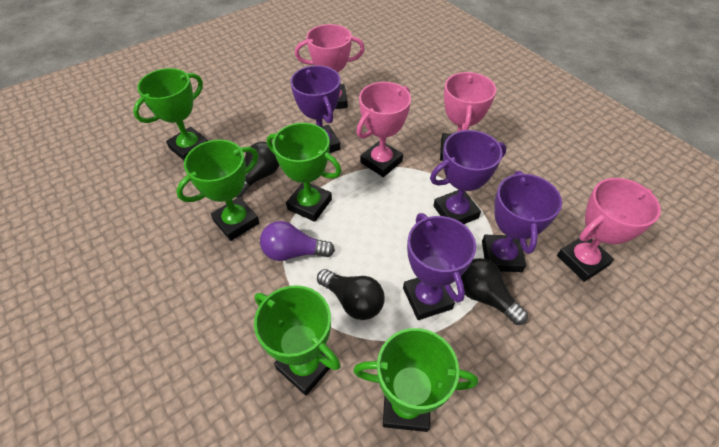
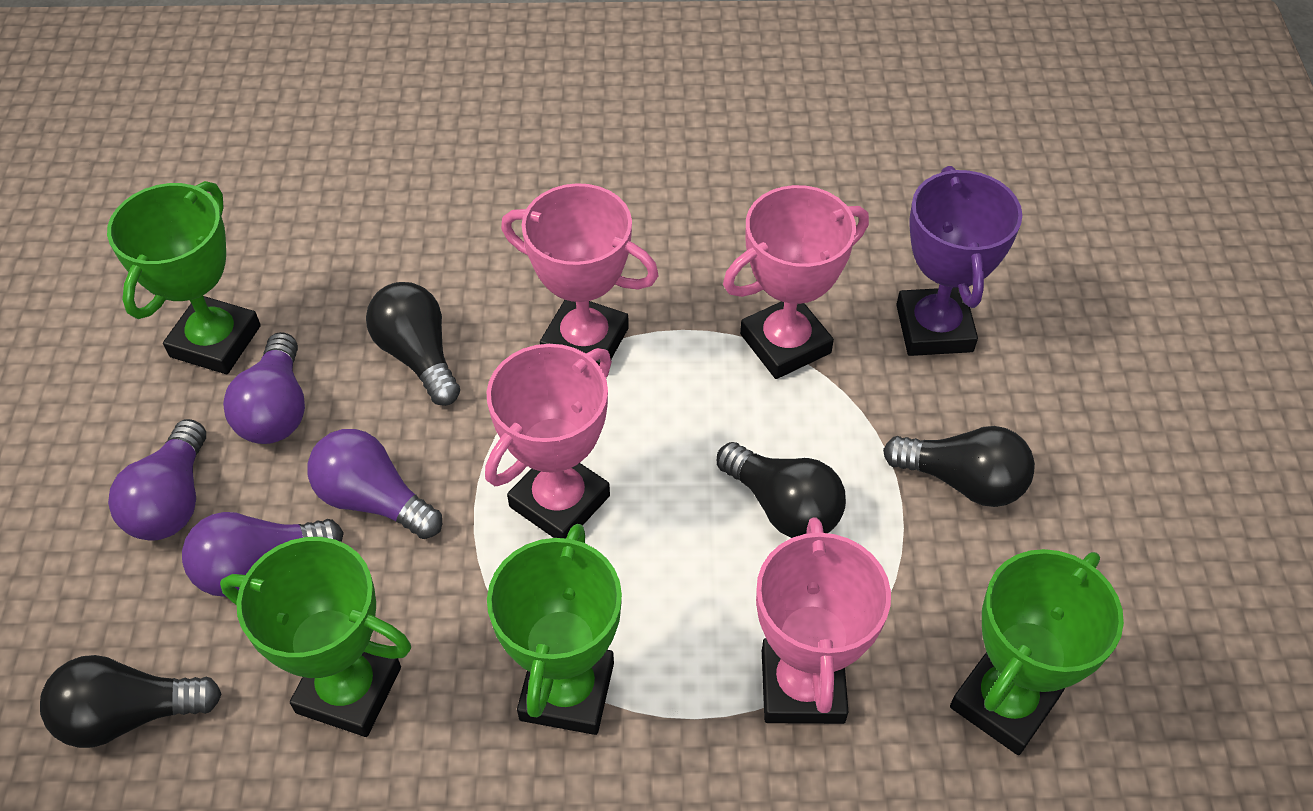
black light bulb: 3 -> 4
green trophy: 5 -> 4
purple light bulb: 1 -> 4
purple trophy: 4 -> 1

